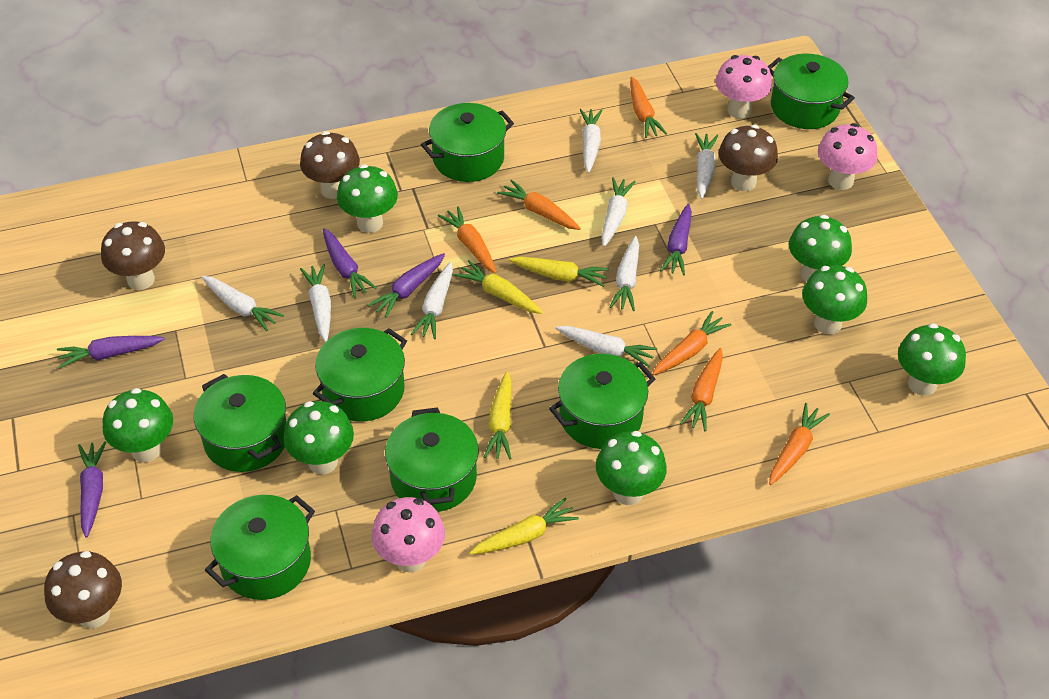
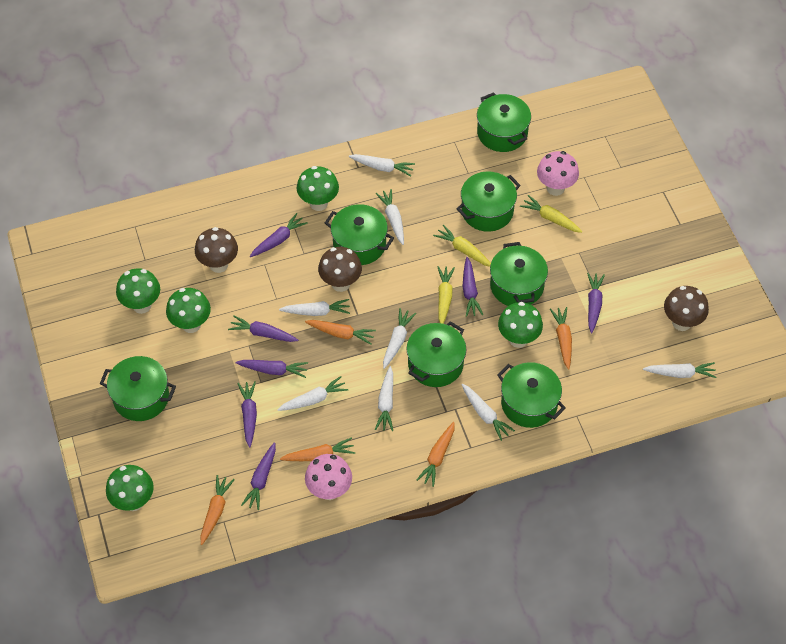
brown mushroom: 4 -> 3
green mushroom: 7 -> 5
orange carrot: 6 -> 5
pink mushroom: 3 -> 2
purple carrot: 5 -> 7
yellow carrot: 4 -> 3

